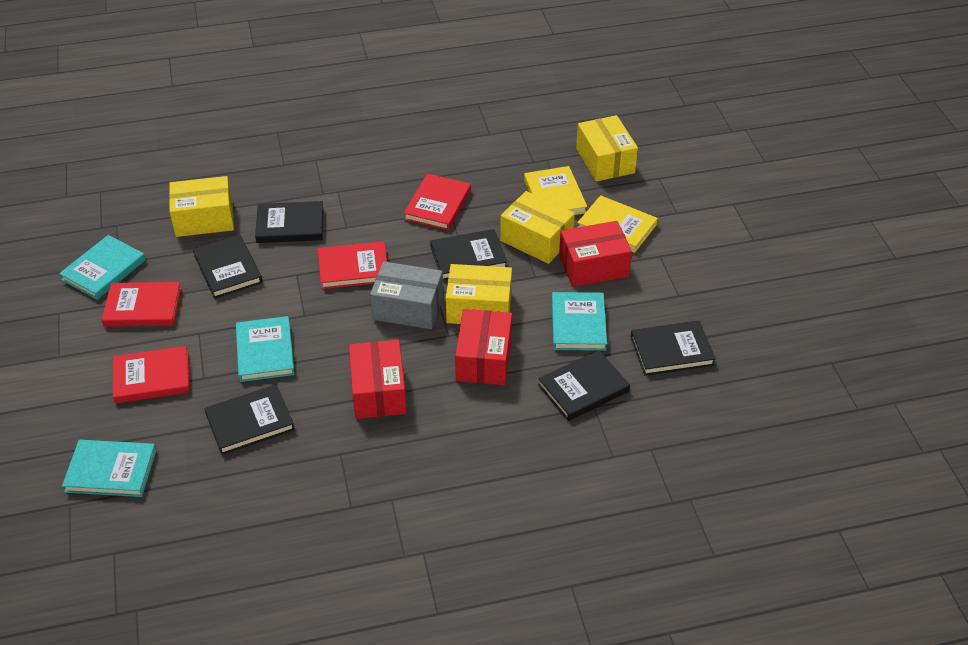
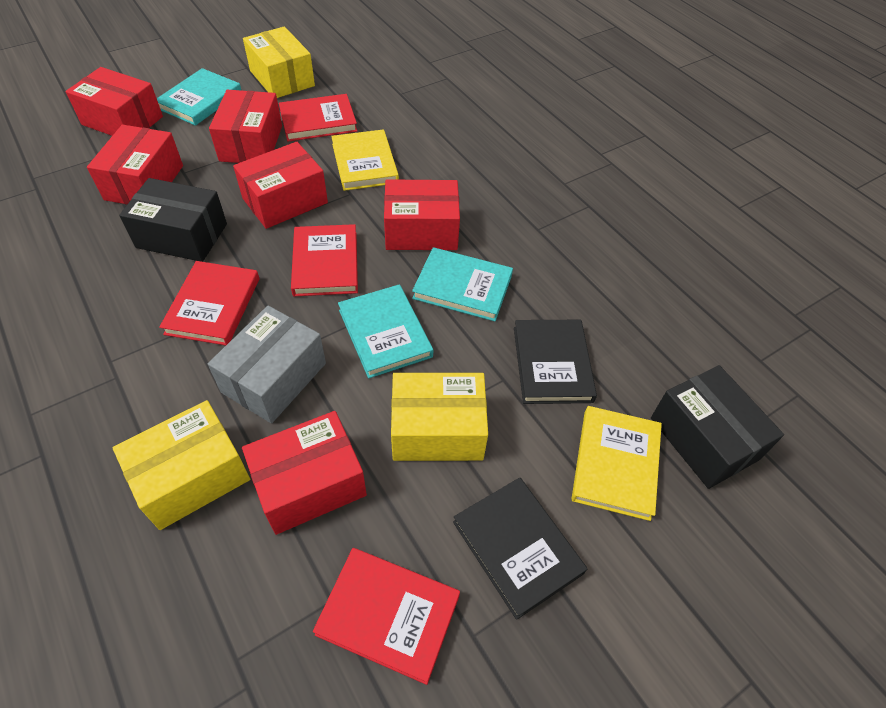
black book: 6 -> 2
black box: 0 -> 2
red box: 3 -> 6
turquoise book: 4 -> 3
yellow box: 4 -> 3

